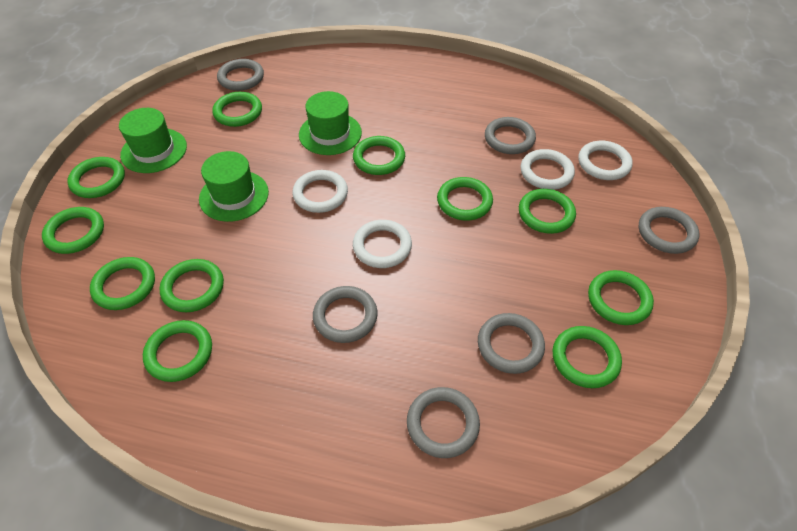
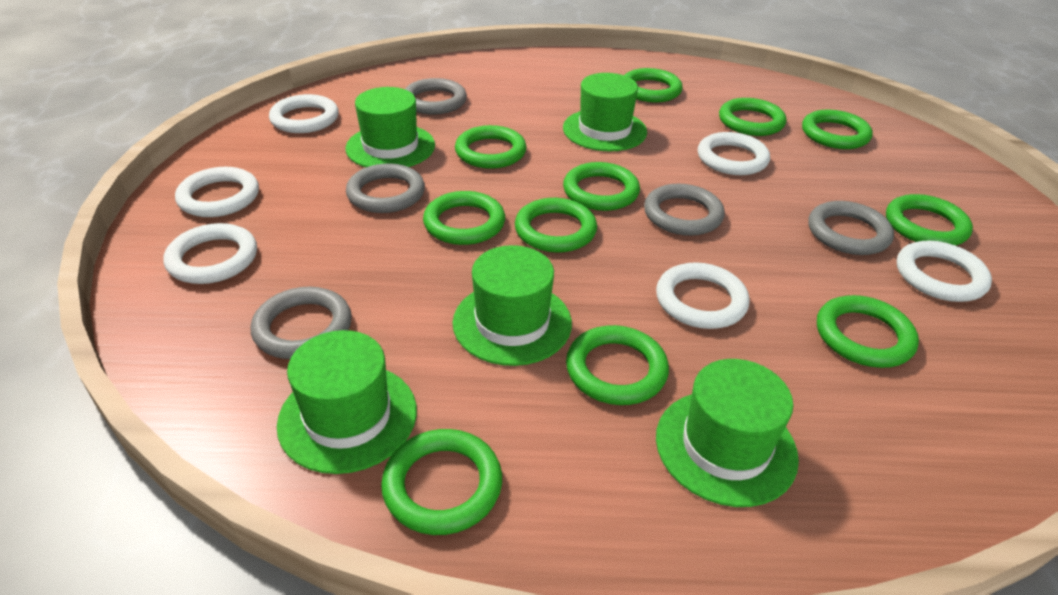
green hat: 3 -> 5
grey ring: 6 -> 5
white ring: 4 -> 6

